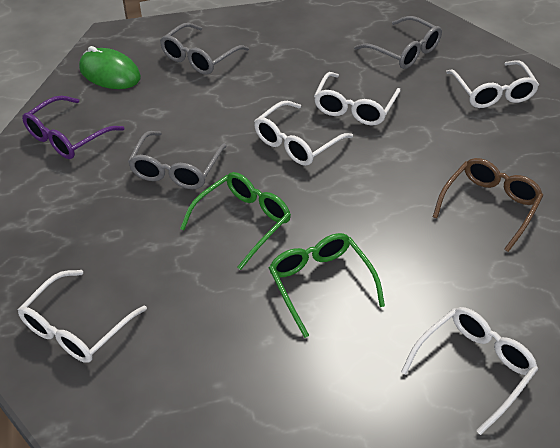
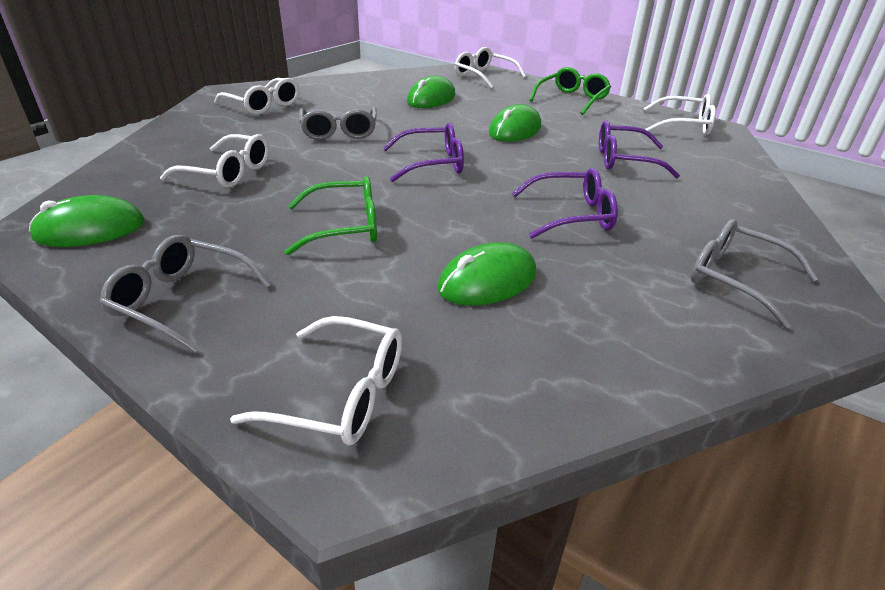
brown glasses: 1 -> 0
green mouse: 1 -> 4
purple glasses: 1 -> 3

